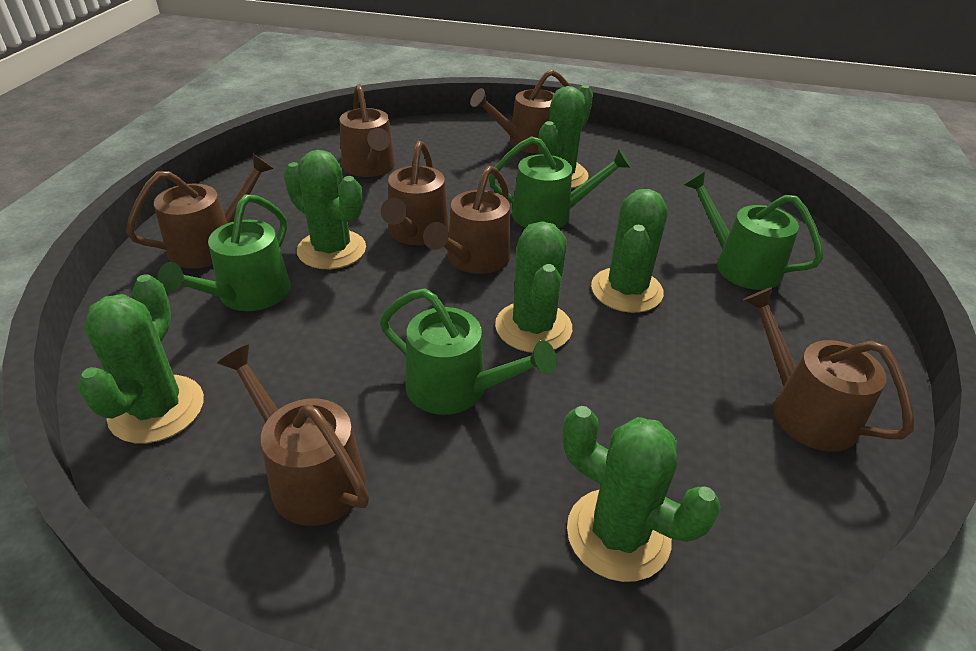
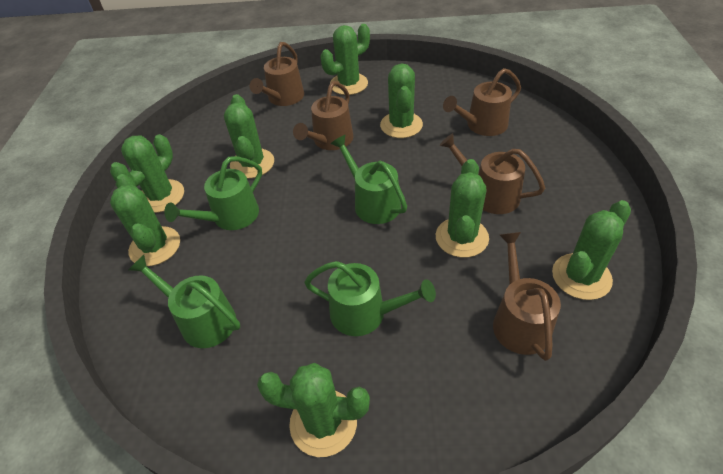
brown watering can: 7 -> 5
green cactus: 6 -> 8

